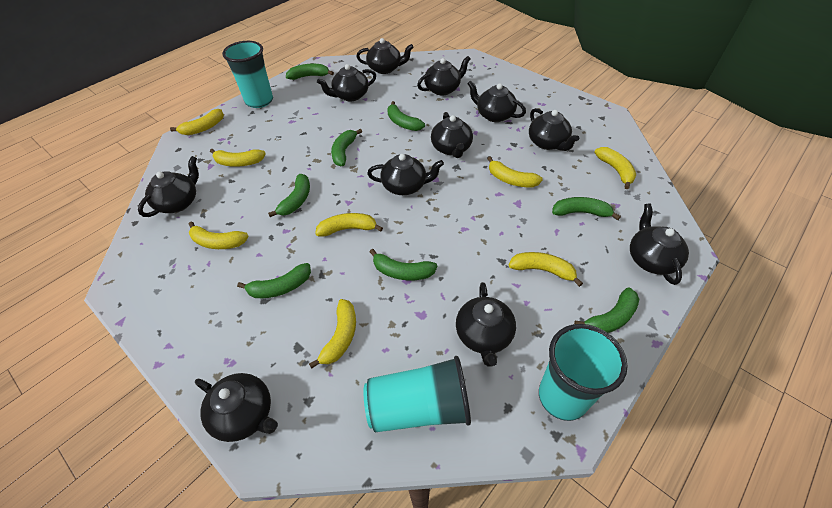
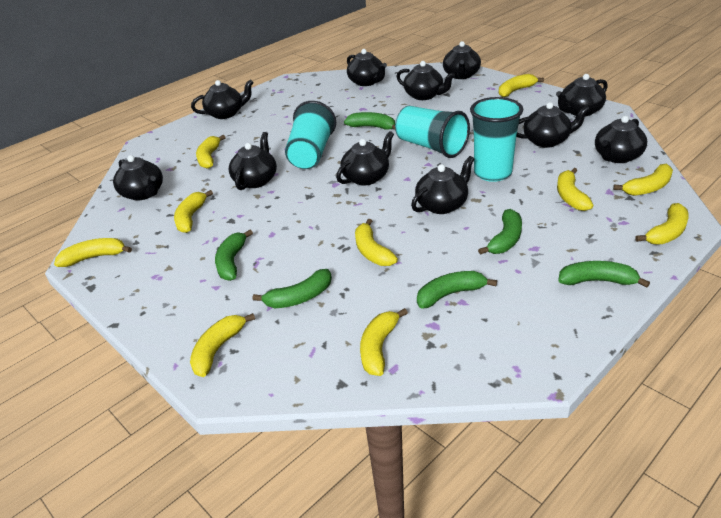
green banana: 8 -> 6
yellow banana: 8 -> 10

